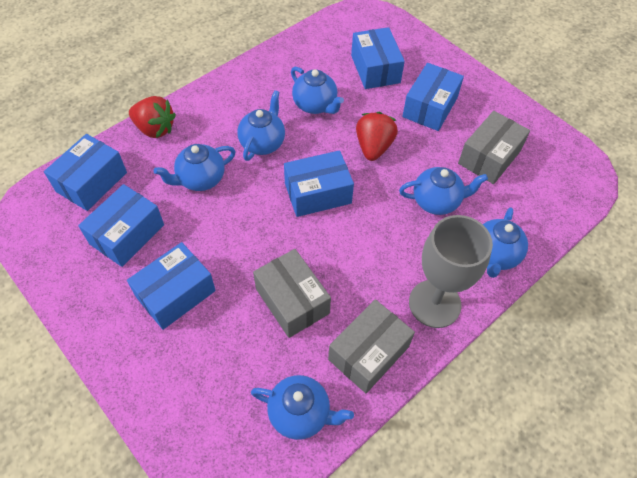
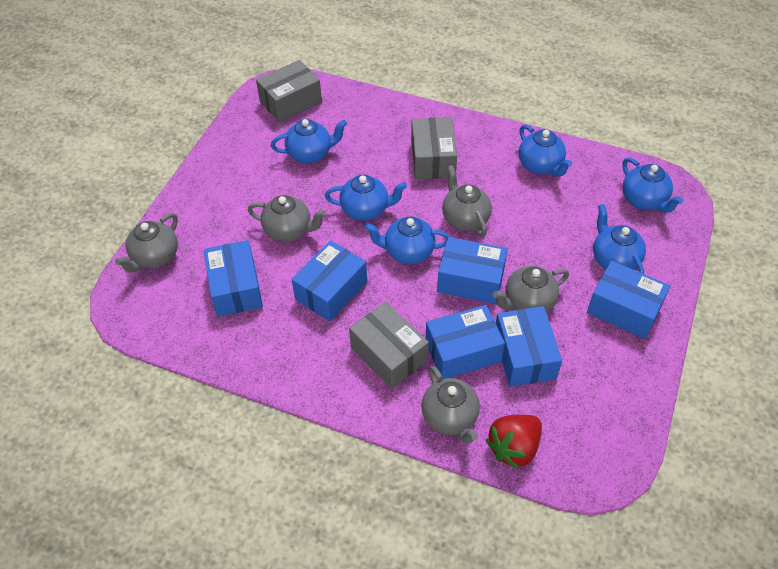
grey goblet: 1 -> 0
grey teapot: 0 -> 5
red strawberry: 2 -> 1

